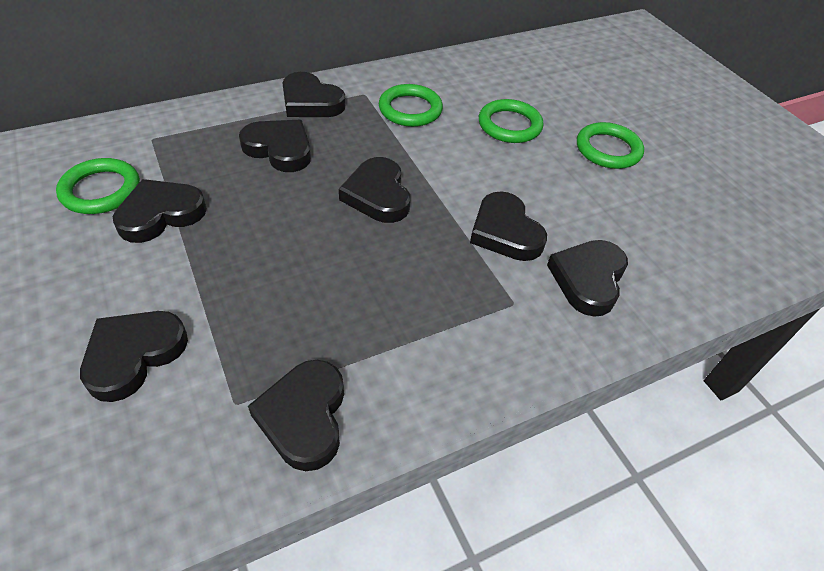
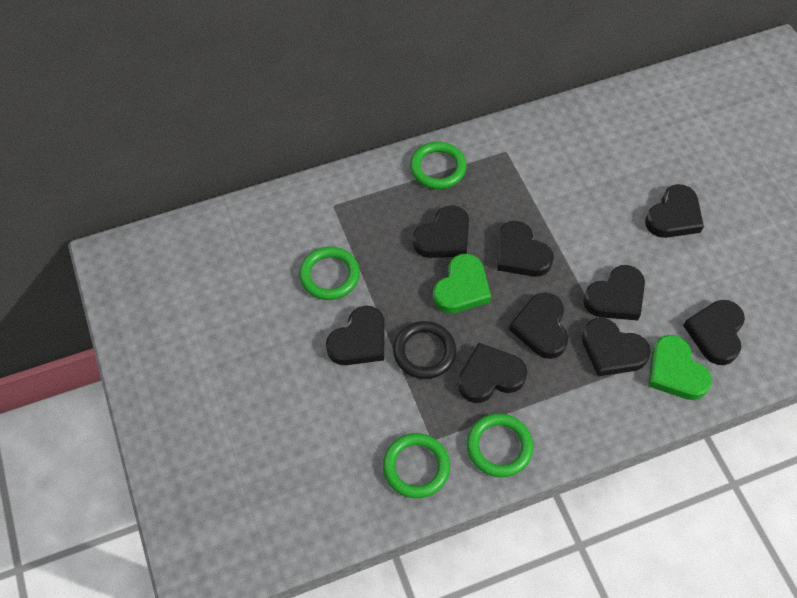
black heart: 8 -> 9
black ring: 0 -> 1
green heart: 0 -> 2

